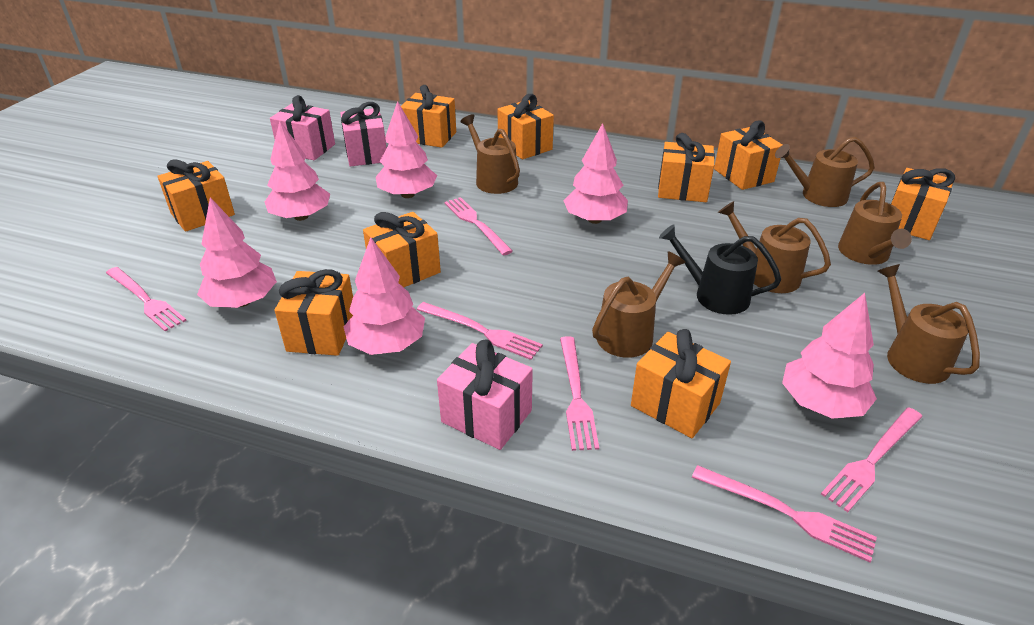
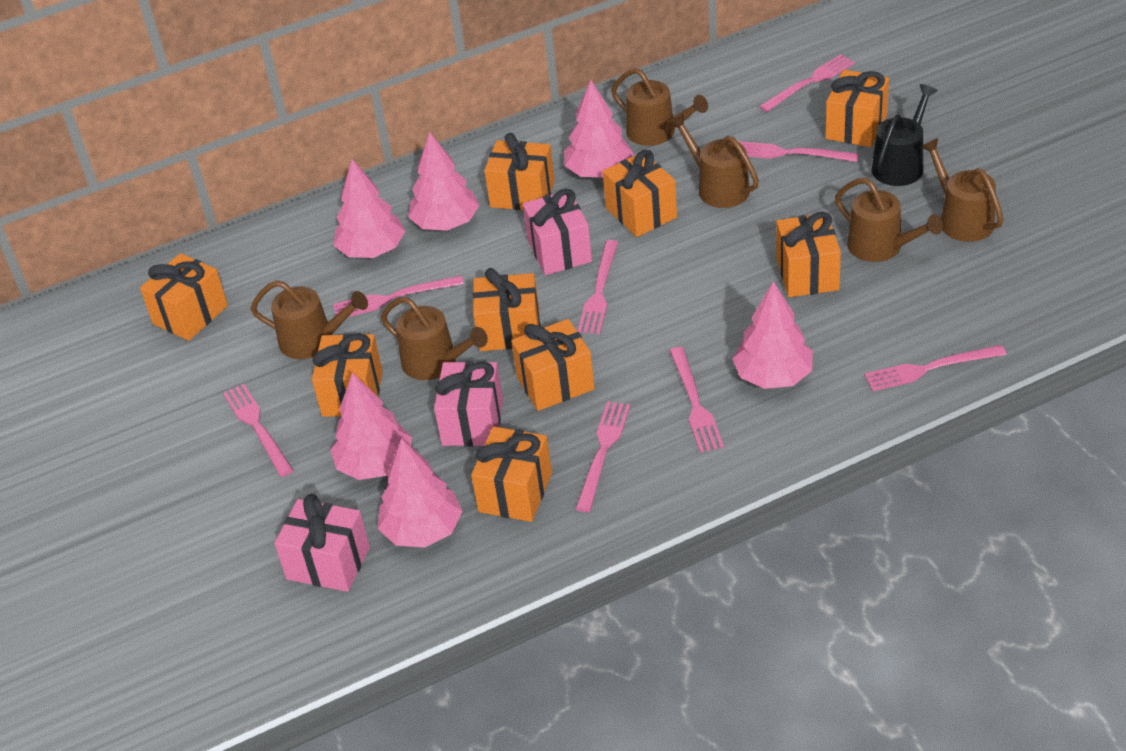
pink fork: 6 -> 8

